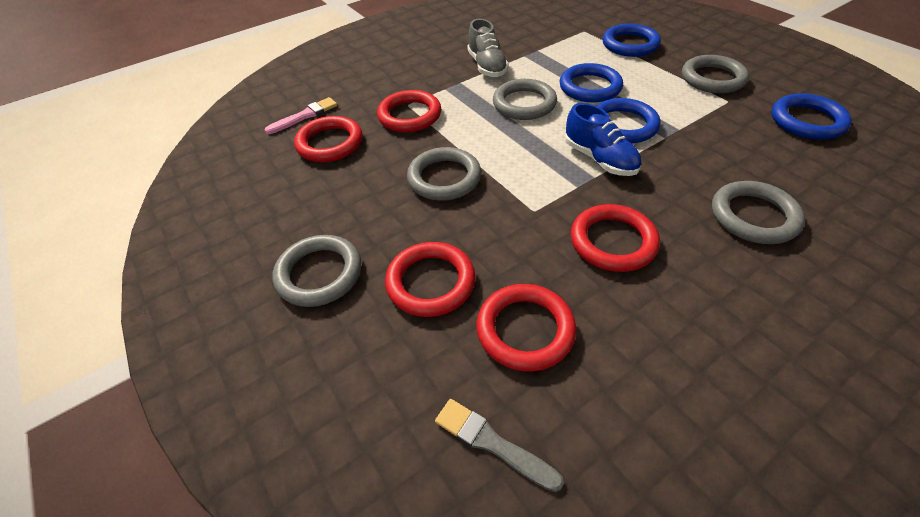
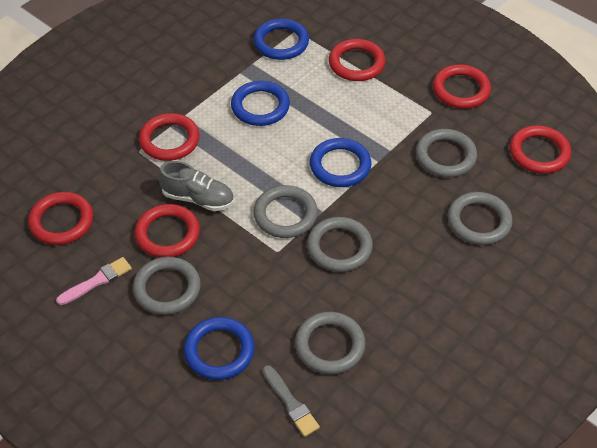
blue shoe: 1 -> 0
grey ring: 5 -> 6
red ring: 5 -> 6

